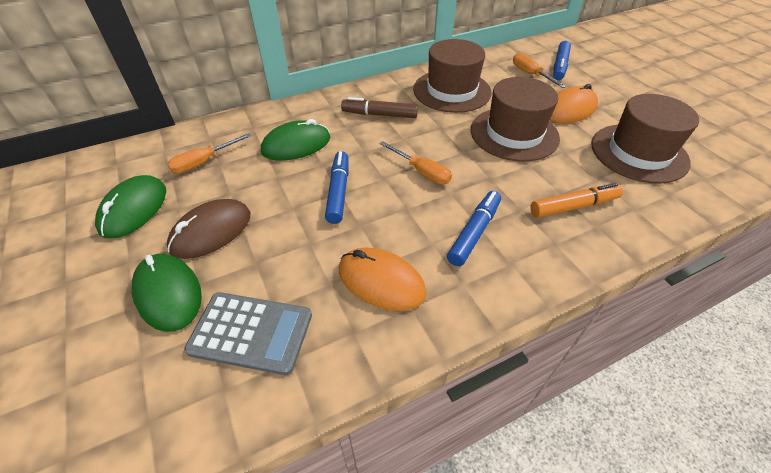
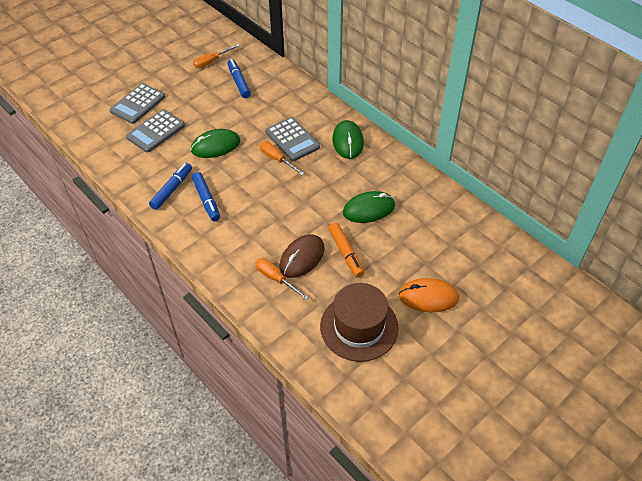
brown hat: 3 -> 1
brown marker: 1 -> 0
grey calculator: 1 -> 3
orange mouse: 2 -> 1

